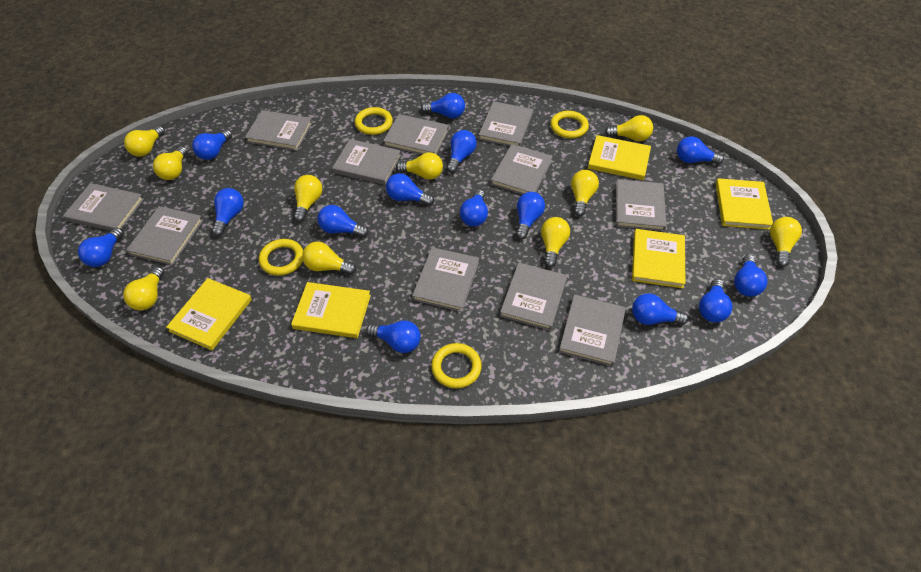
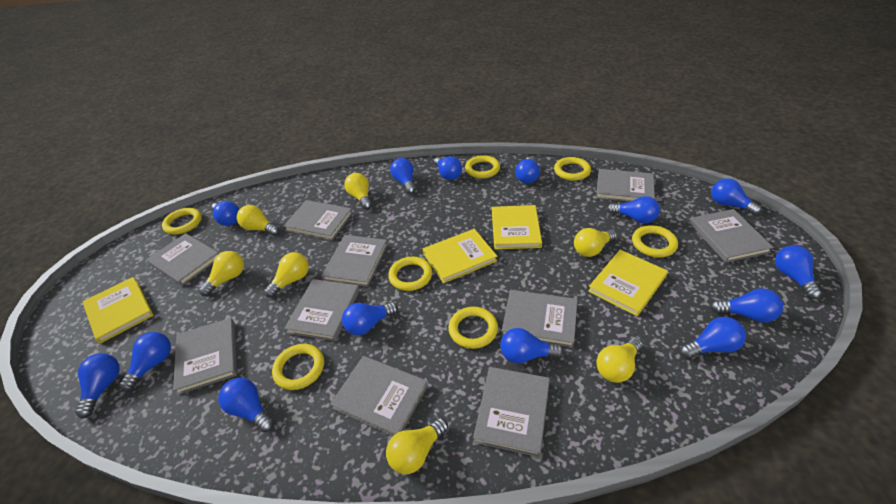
grey book: 11 -> 10
yellow book: 5 -> 4
yellow light bulb: 10 -> 7
yellow ring: 4 -> 7

